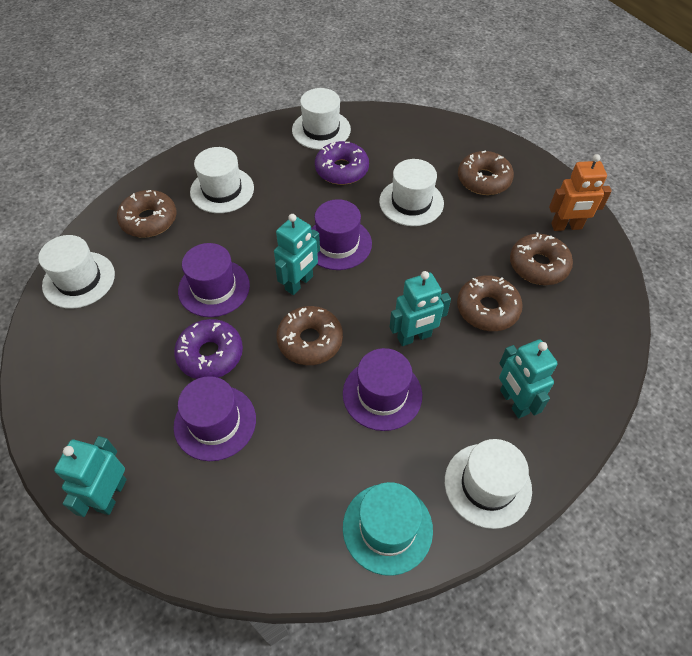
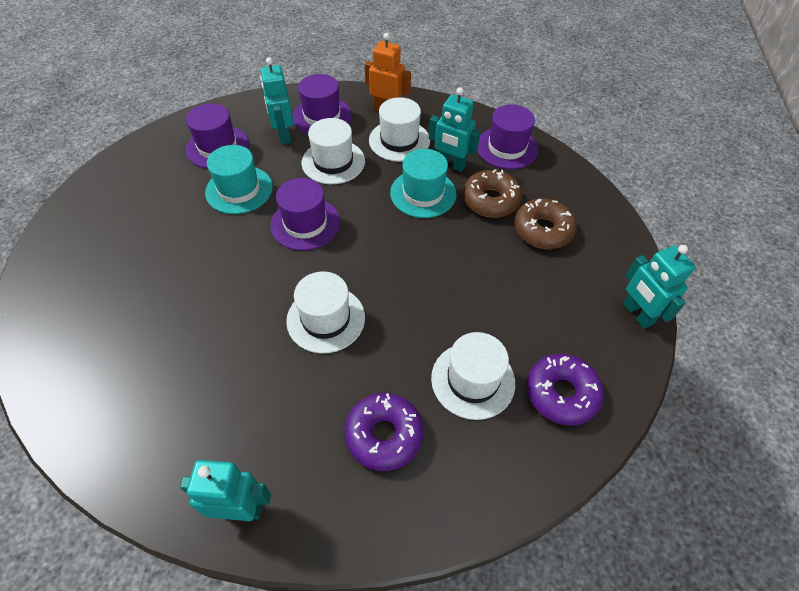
brown donut: 5 -> 2
turquoise hat: 1 -> 2
white hat: 5 -> 4

